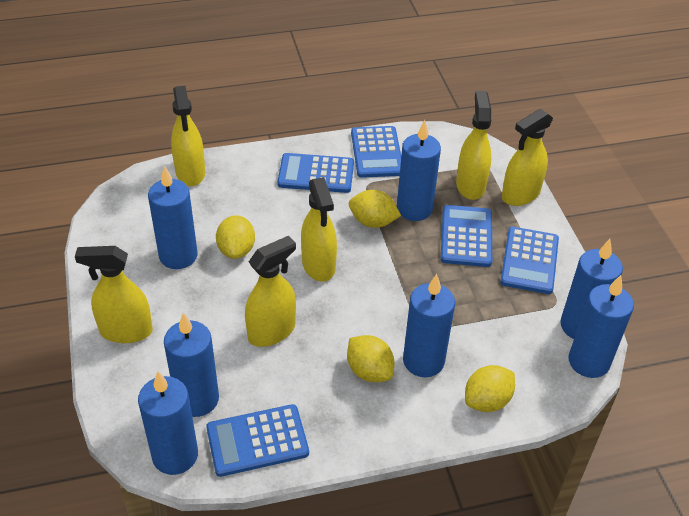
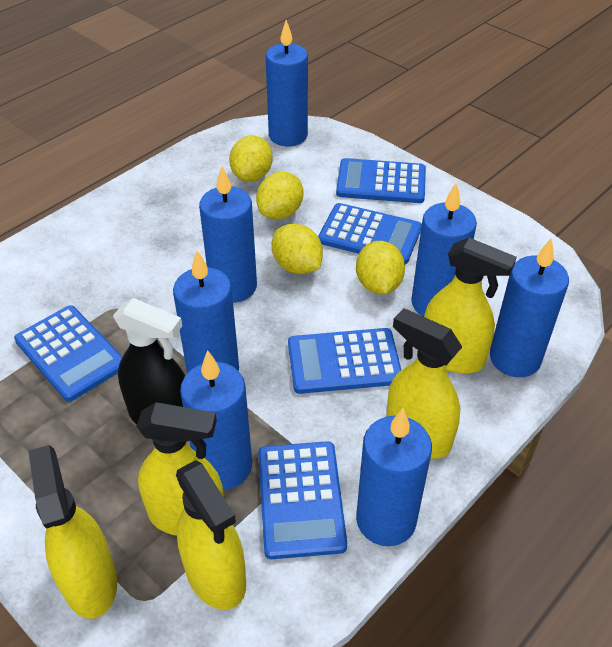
black spray bottle: 0 -> 1
yellow spray bottle: 6 -> 5

